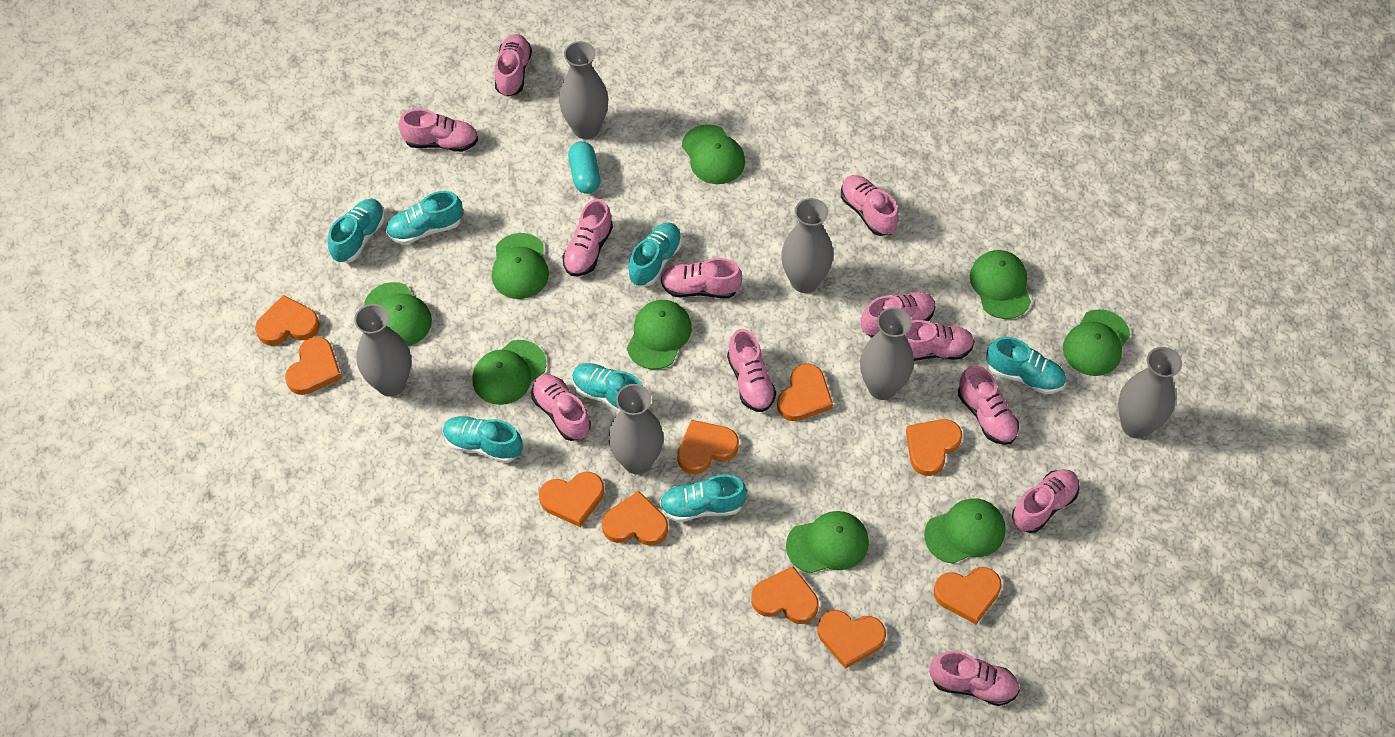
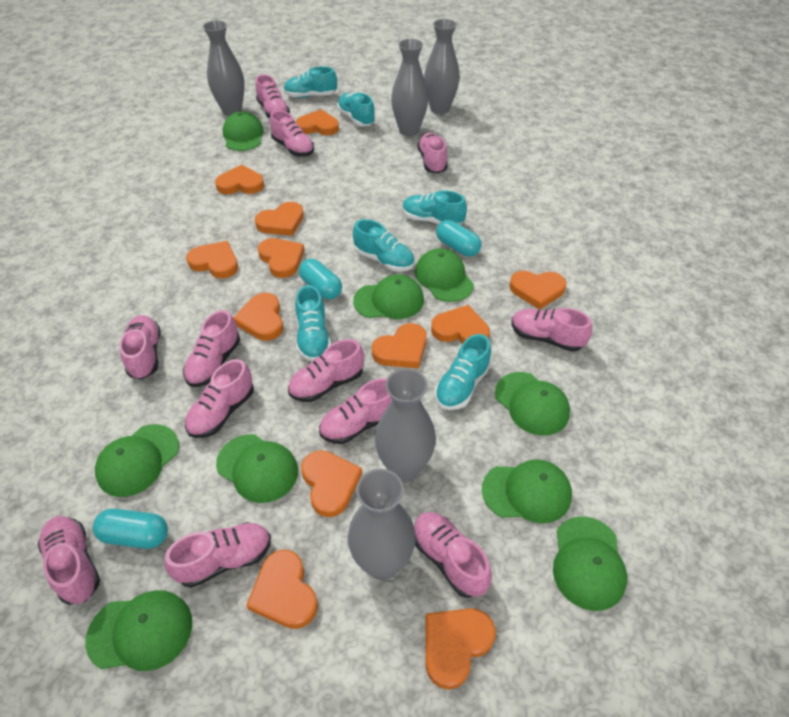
grey vase: 6 -> 5
orange heart: 10 -> 12
turquoise capsule: 1 -> 3
turquoise shoe: 7 -> 6

